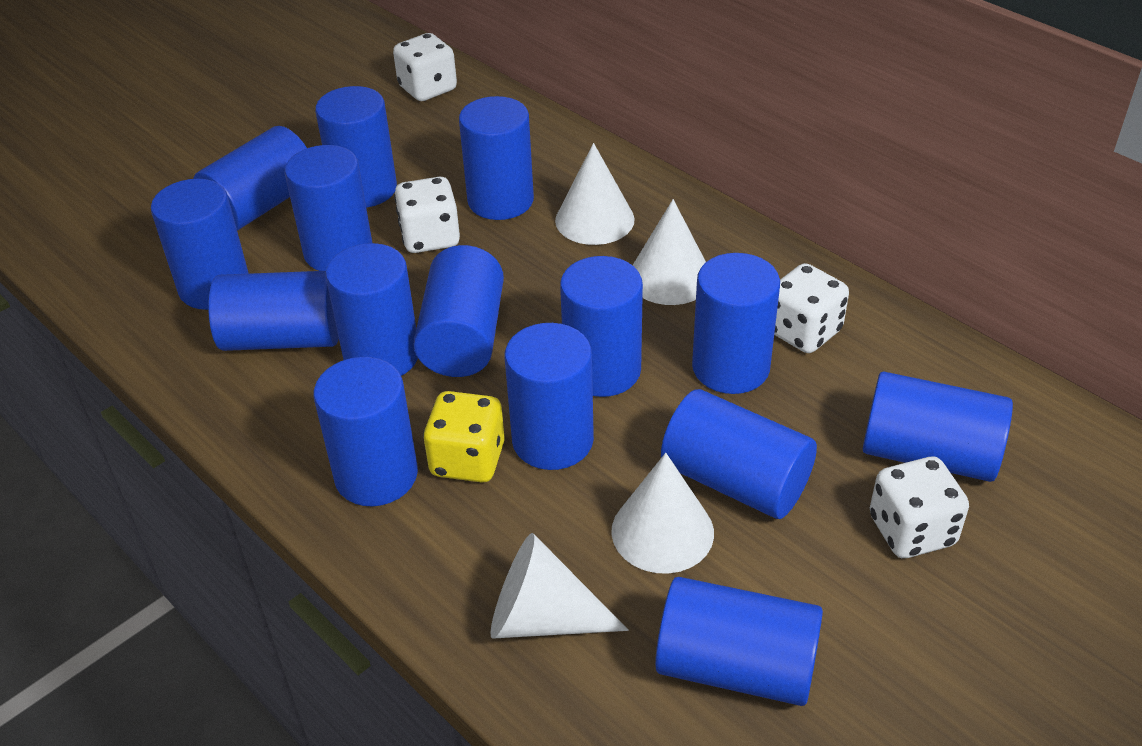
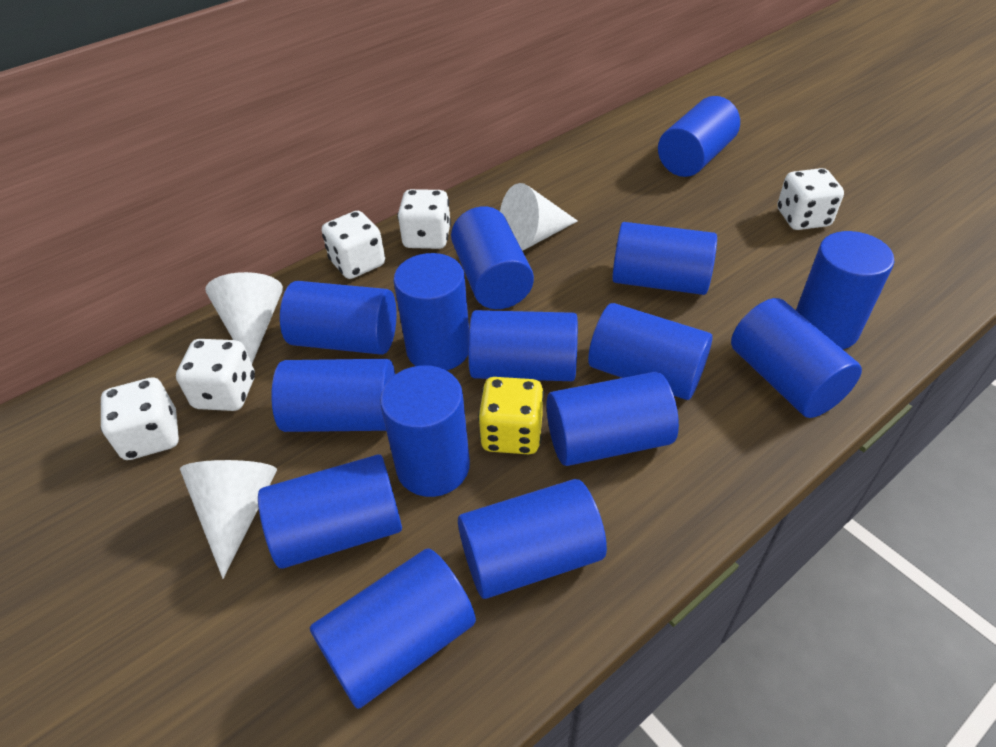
white cone: 4 -> 3
white dice: 4 -> 5

